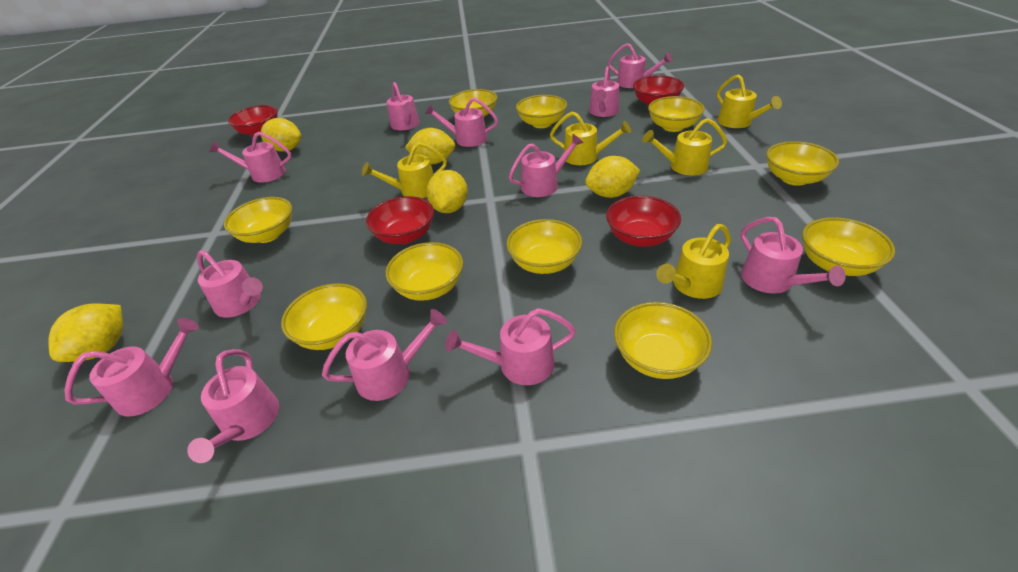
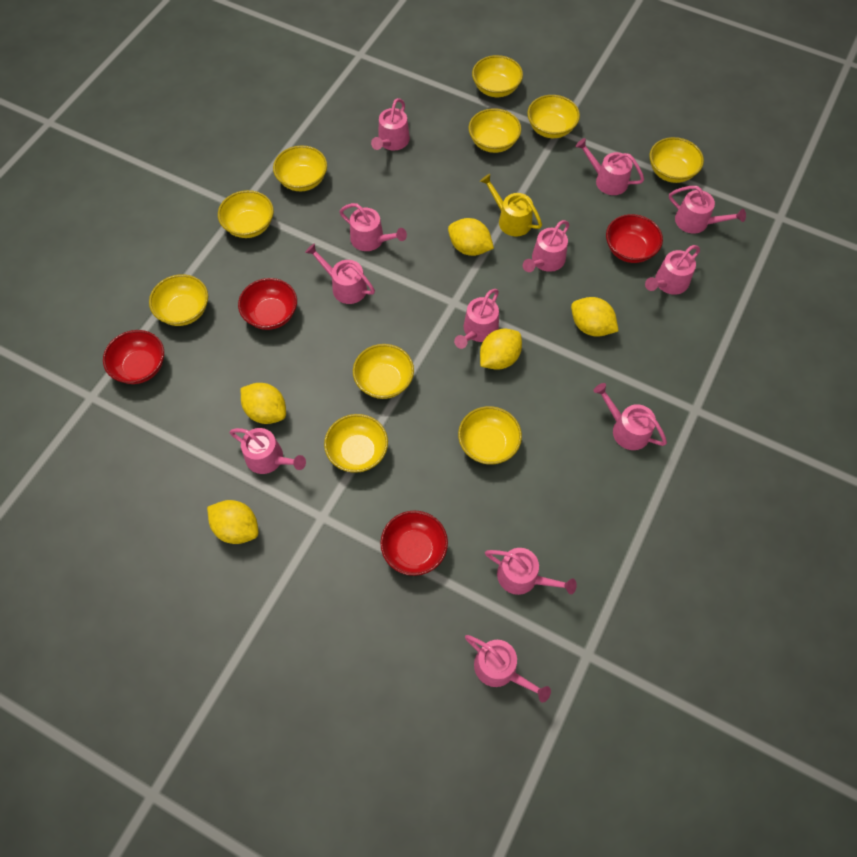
yellow watering can: 5 -> 1

